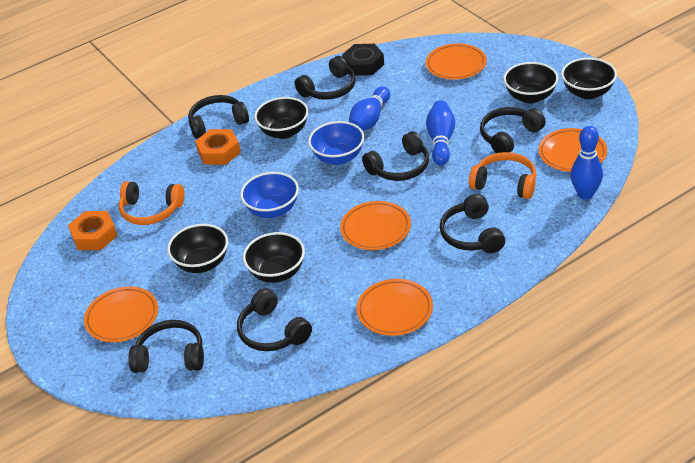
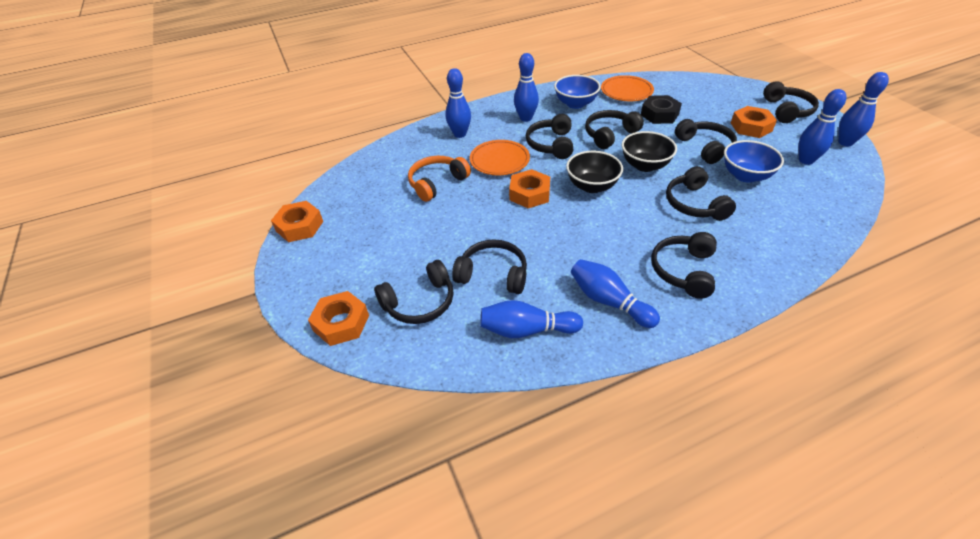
black bowl: 5 -> 2
black headphones: 7 -> 8
blue bowling pin: 3 -> 6
orange headphones: 2 -> 1
orange nut: 2 -> 4
orange plate: 5 -> 2

